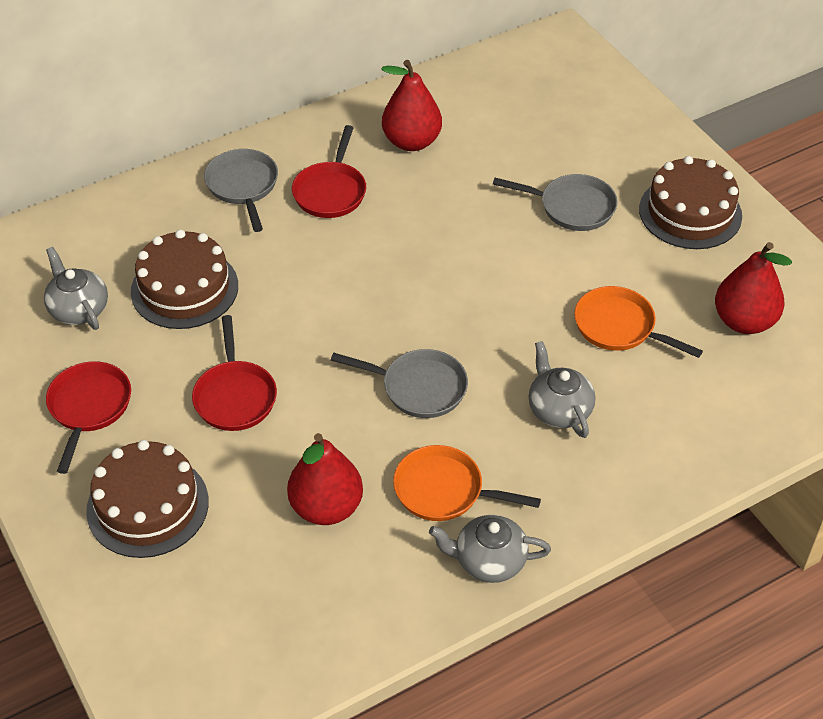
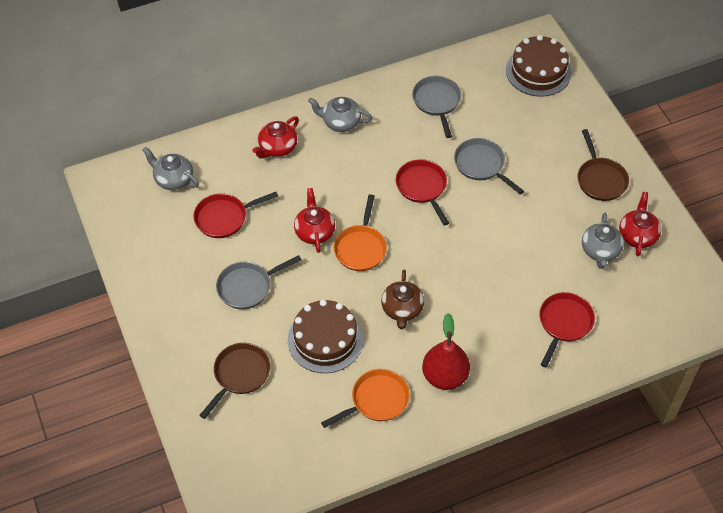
brown cake: 3 -> 2
brown pan: 0 -> 2
brown teapot: 0 -> 1
red pear: 3 -> 1
red teapot: 0 -> 3

